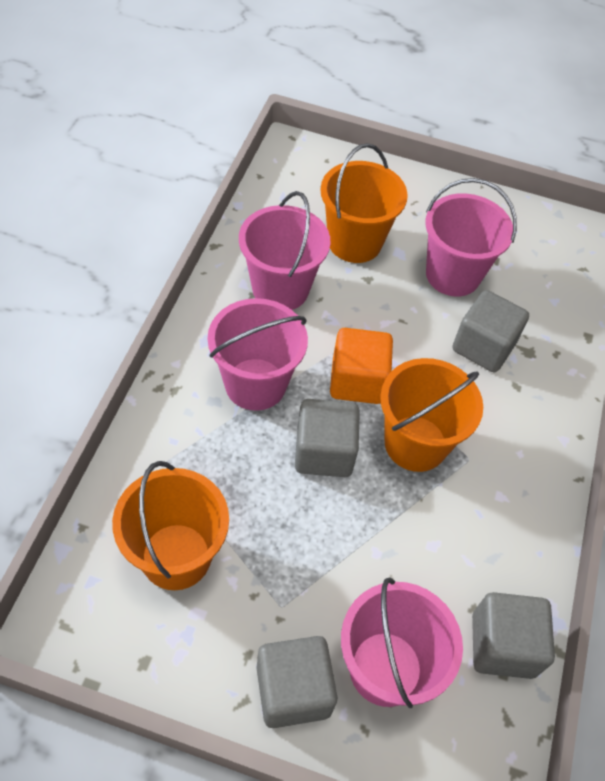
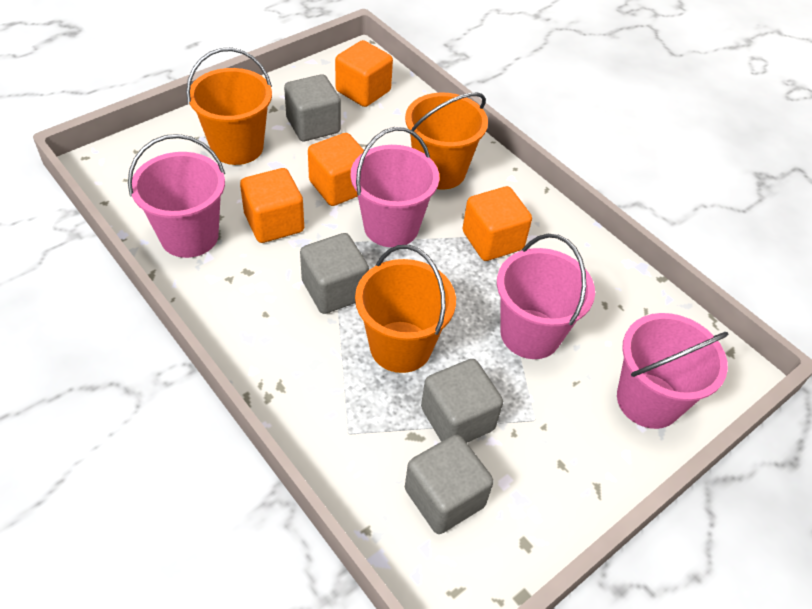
orange cube: 1 -> 4

